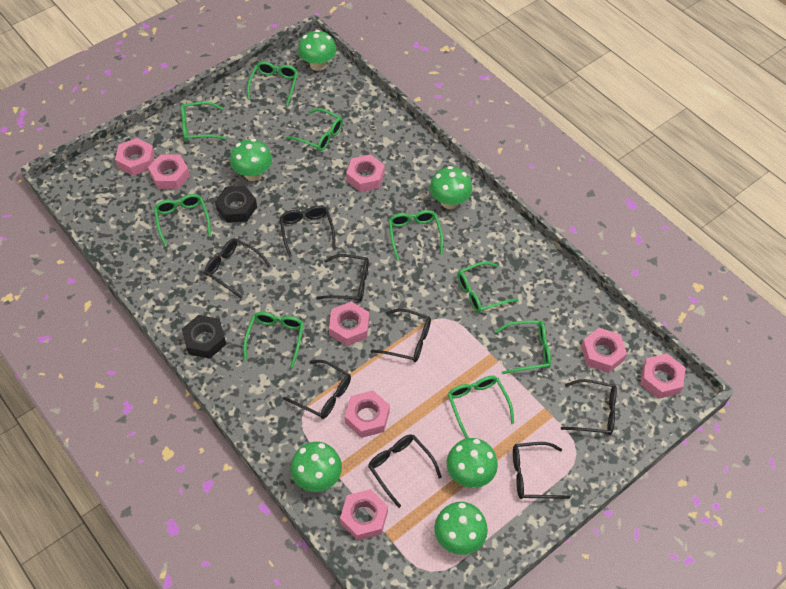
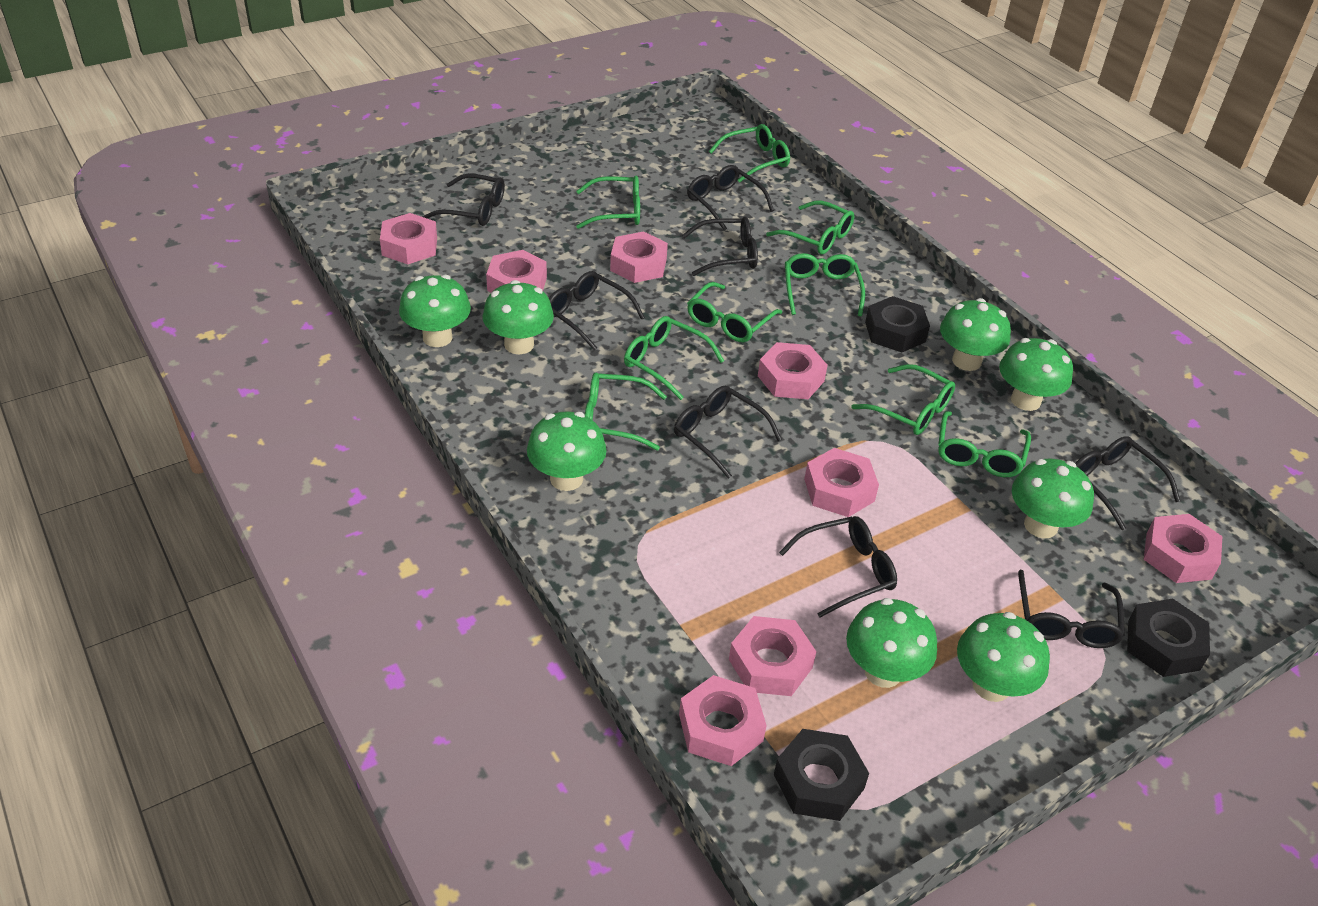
black nut: 2 -> 3
green mushroom: 6 -> 8

